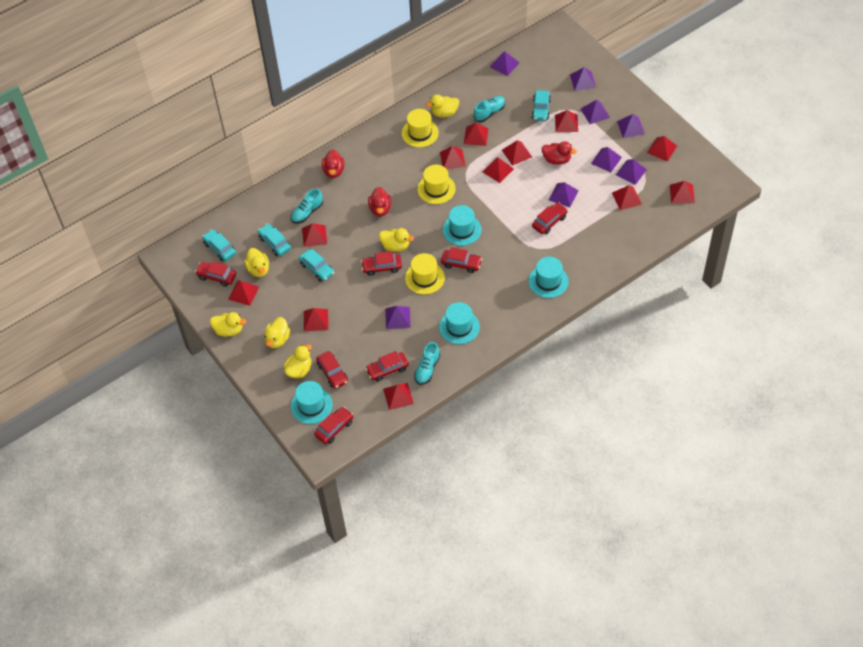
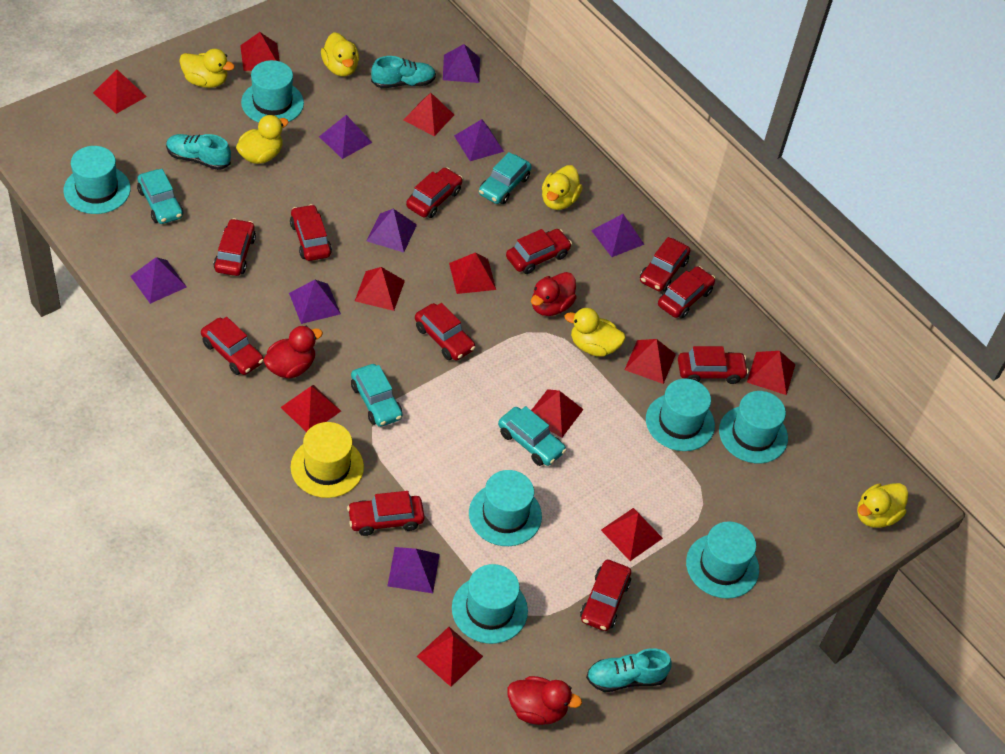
red car: 7 -> 11
red pyramid: 12 -> 11
turquoise hat: 4 -> 7
yellow hat: 3 -> 1

